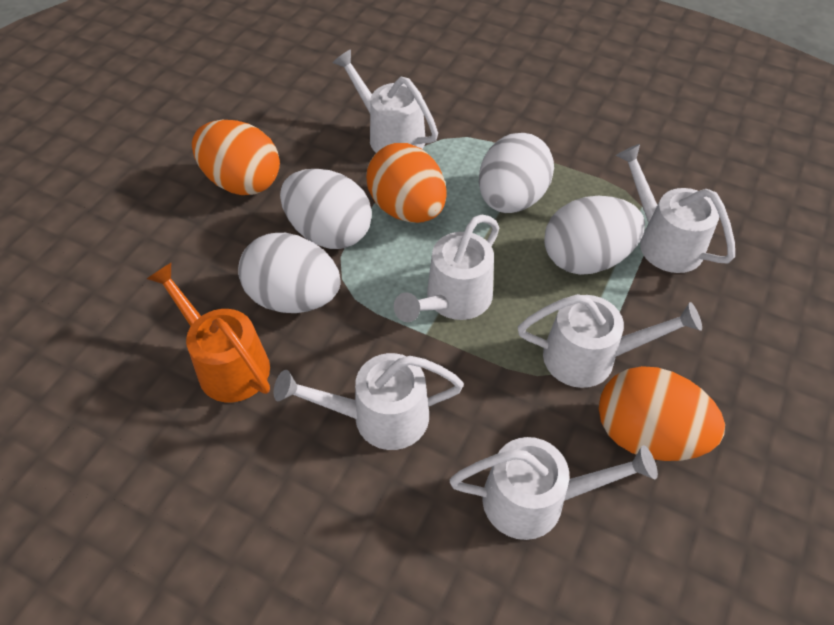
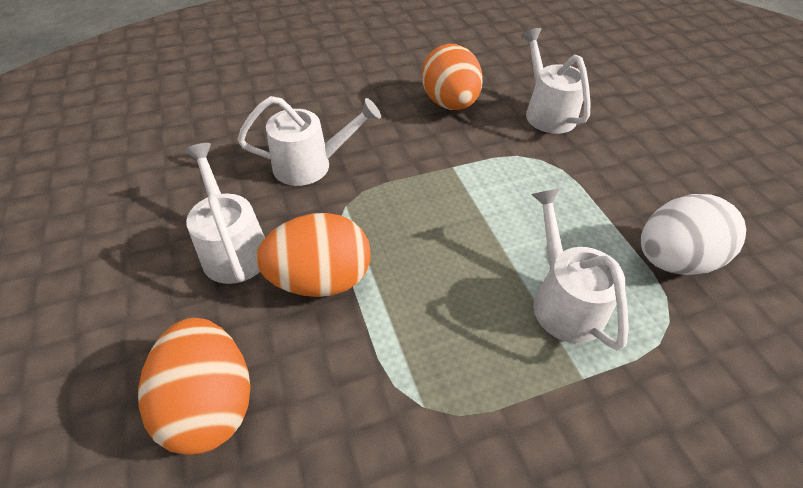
orange watering can: 1 -> 0
white egg: 4 -> 1
white watering can: 6 -> 4

